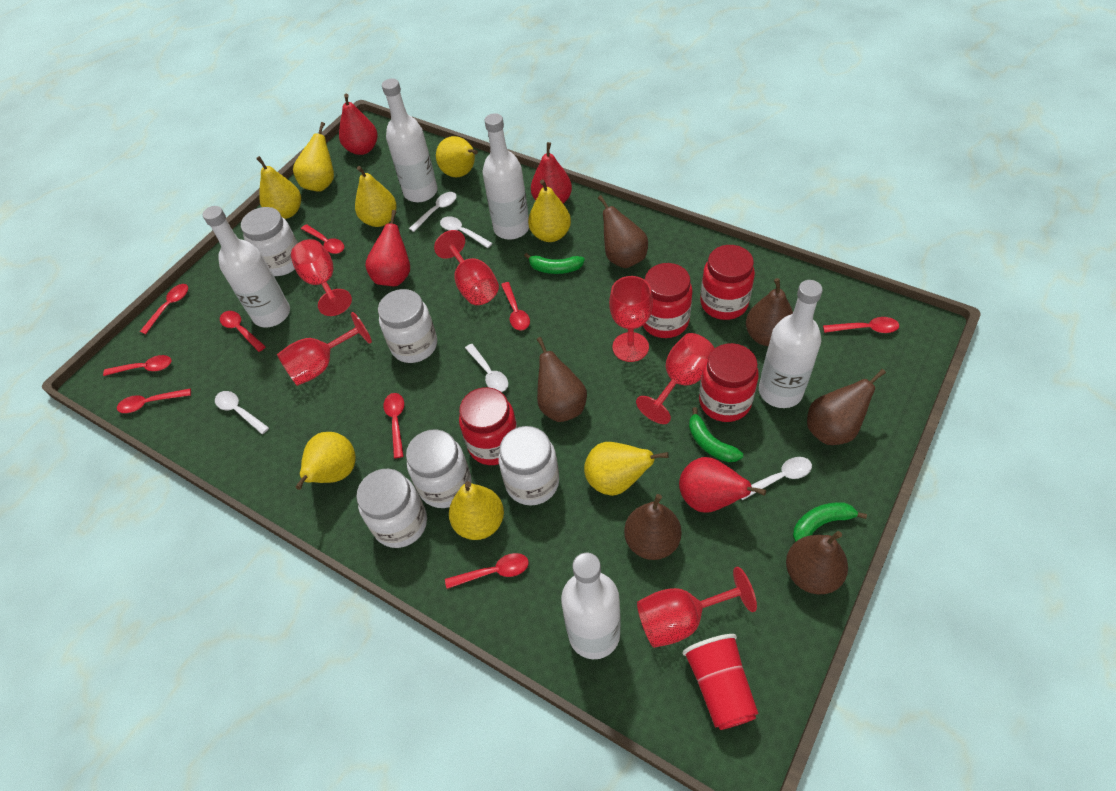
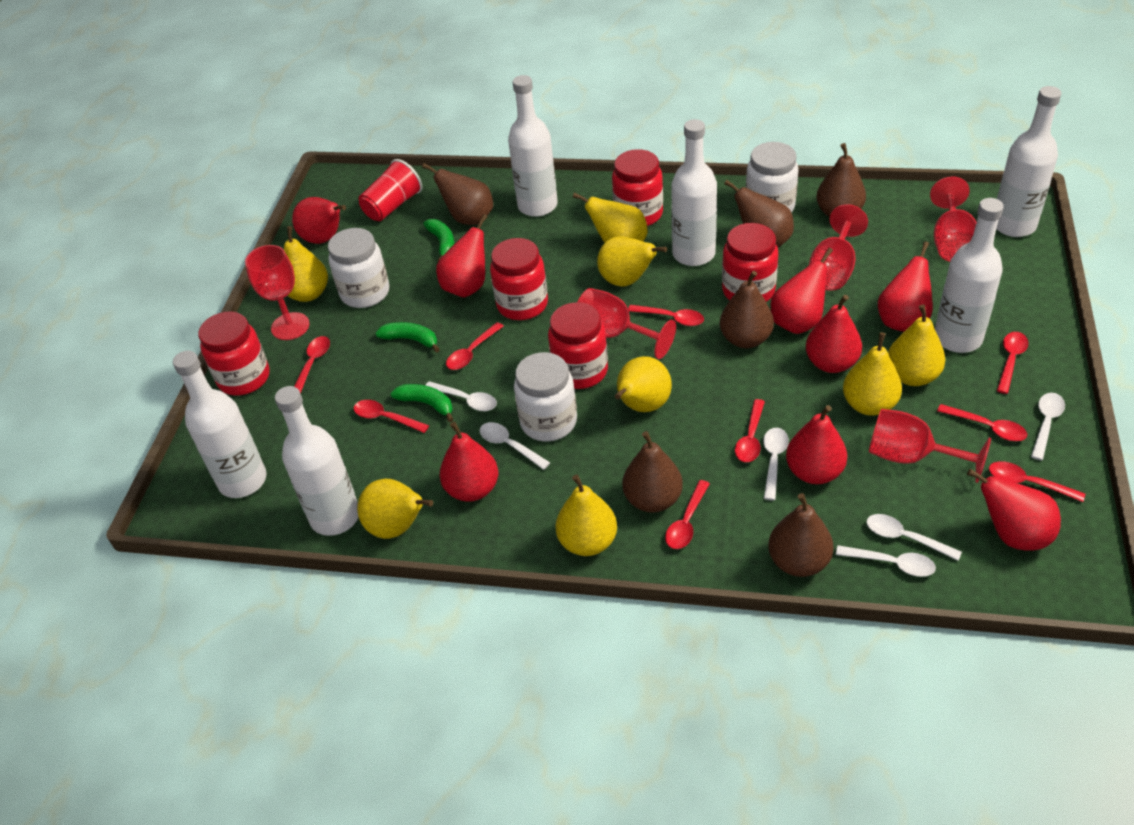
red goblet: 6 -> 5
red jar: 4 -> 5
red pear: 4 -> 8
white bottle: 5 -> 6
white jar: 5 -> 3
white spoon: 5 -> 6

